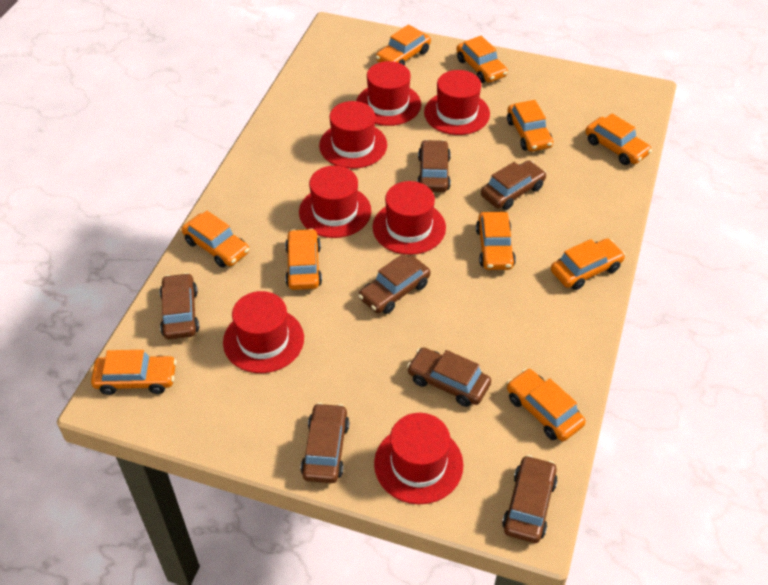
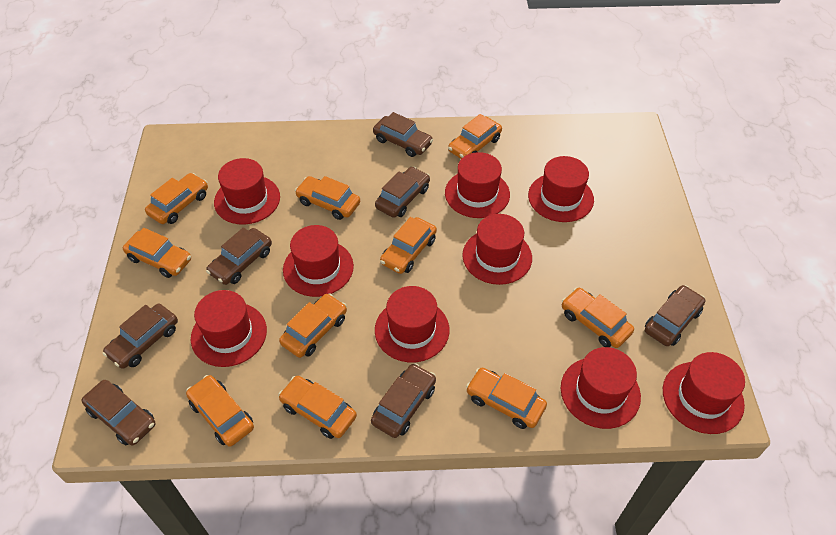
red hat: 7 -> 9

